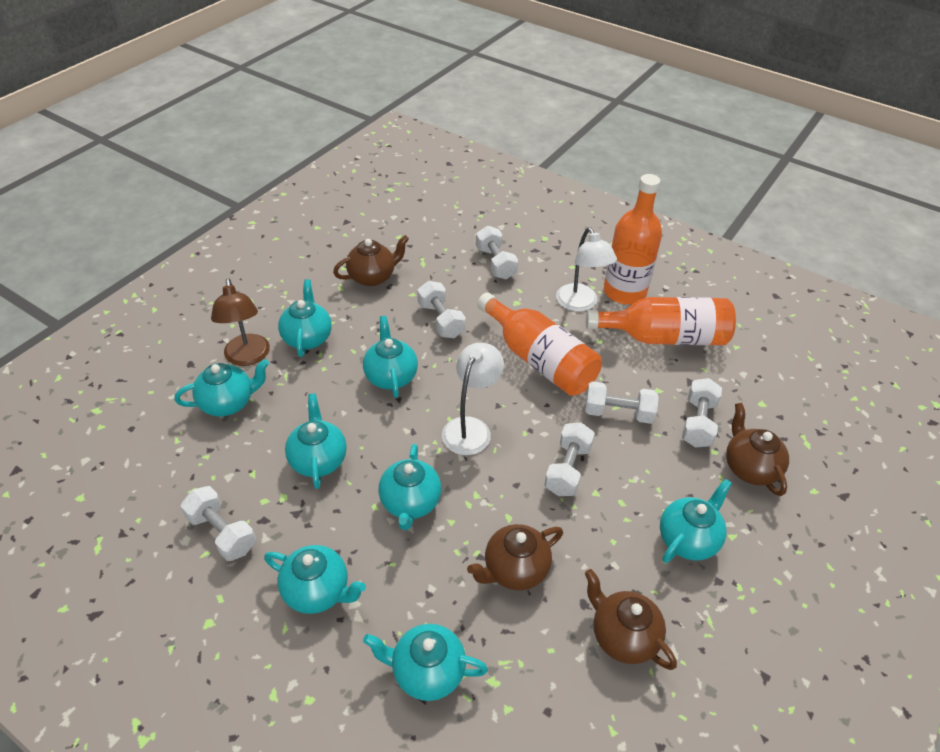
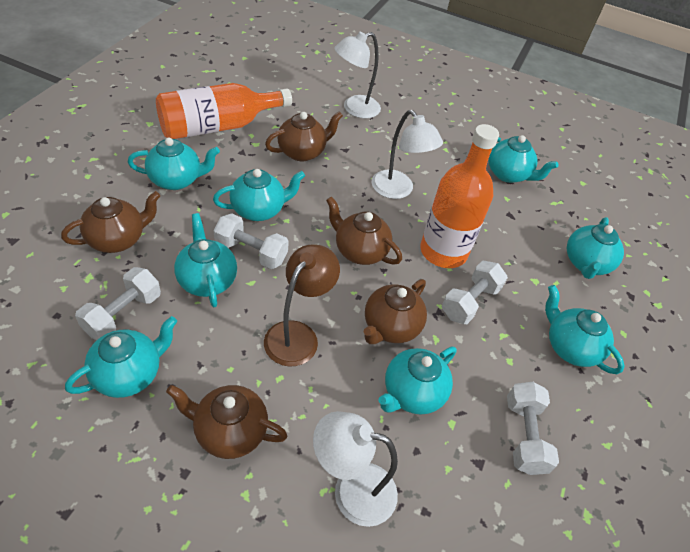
brown teapot: 4 -> 5
orange bottle: 3 -> 2
white dumbbell: 6 -> 4
white lamp: 2 -> 3

